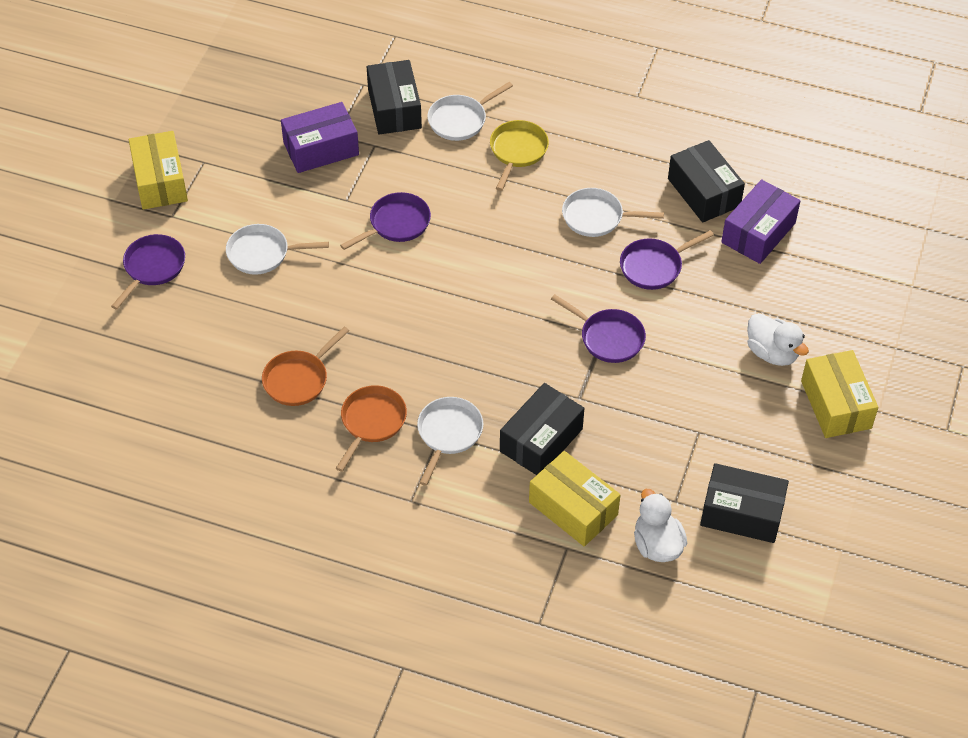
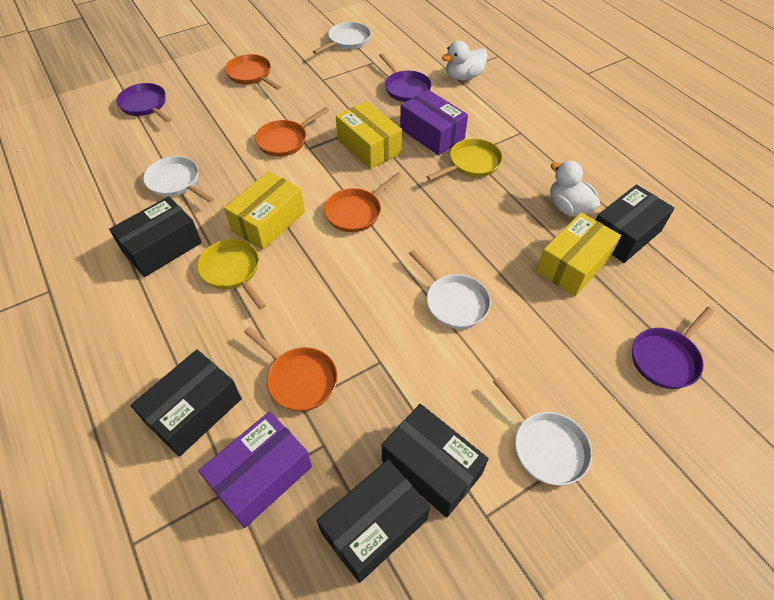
black box: 4 -> 5
orange pan: 2 -> 4
purple pan: 4 -> 3
yellow pan: 1 -> 2

